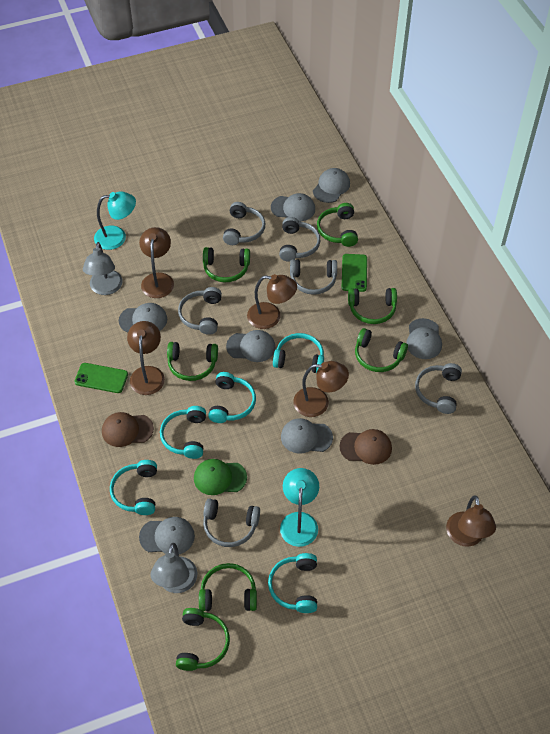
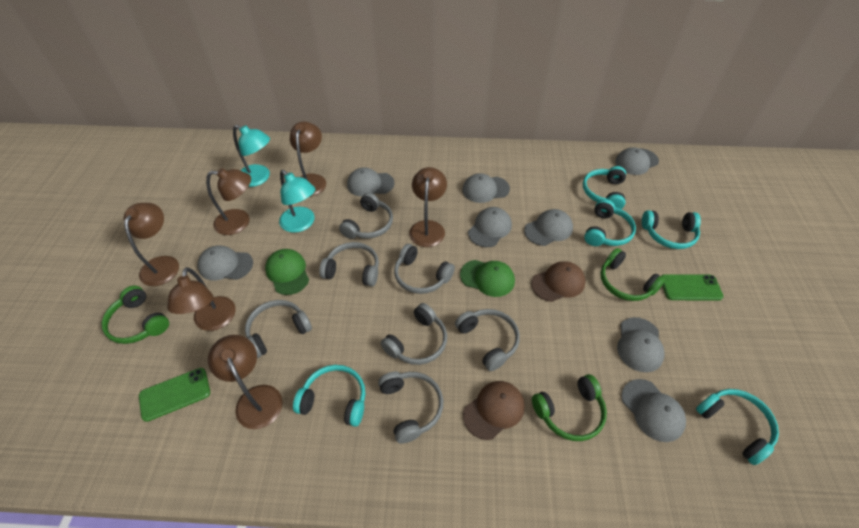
brown lamp: 5 -> 6
green cap: 1 -> 2
green headphones: 7 -> 3
grey cap: 7 -> 8
grey headphones: 6 -> 7
grey lamp: 2 -> 0

